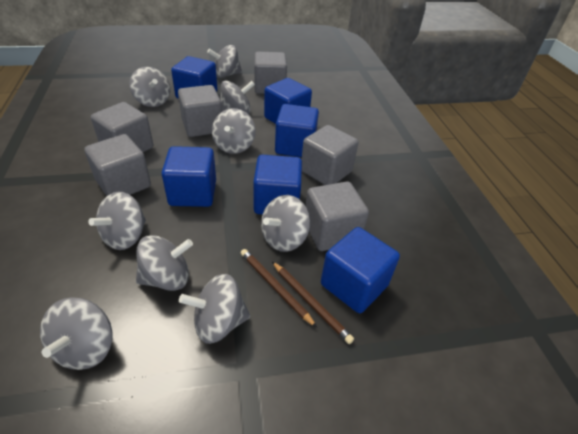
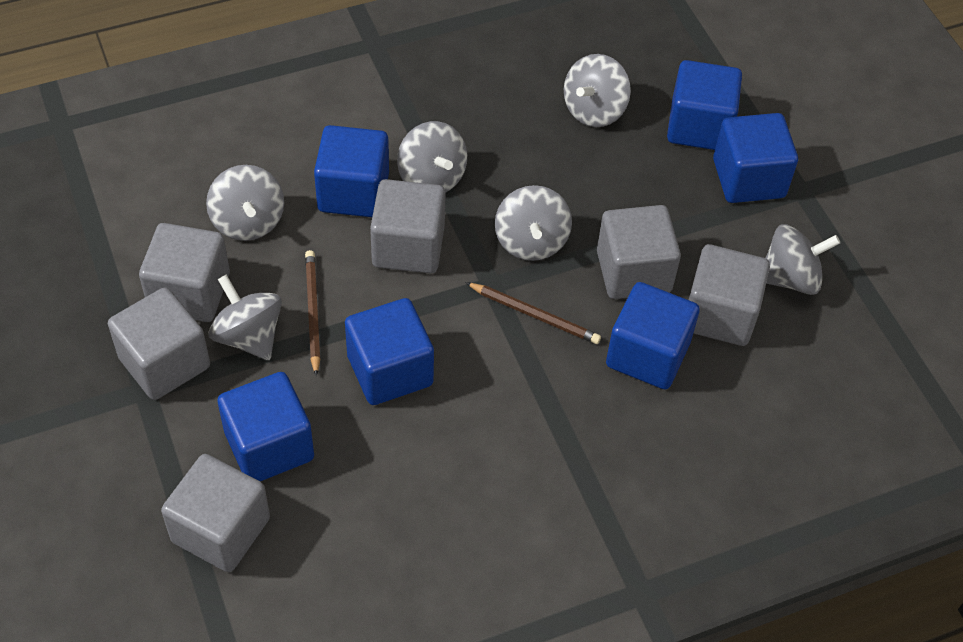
grey spinning top: 9 -> 6

